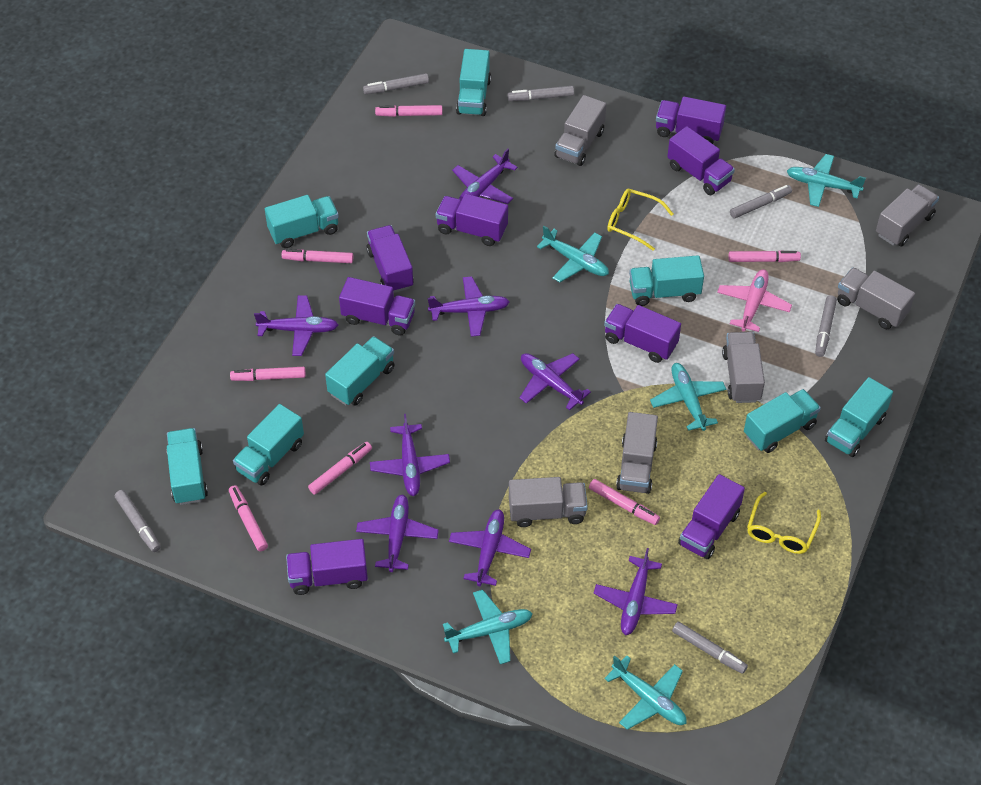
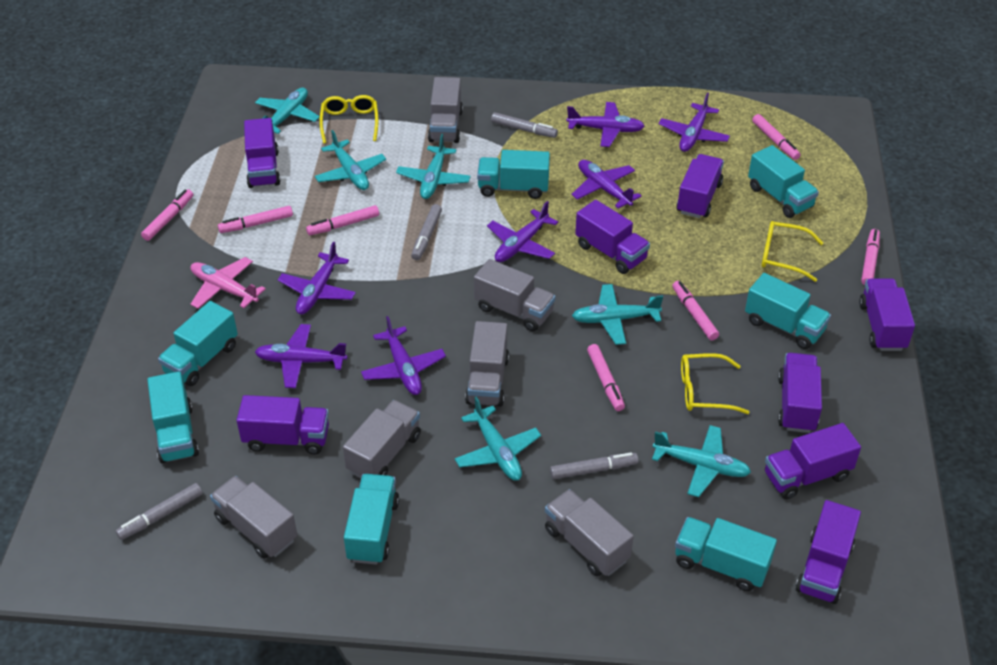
grey marker: 6 -> 4
purple plane: 8 -> 7
turquoise plane: 5 -> 6
turquoise truck: 8 -> 7
yellow glasses: 2 -> 3

